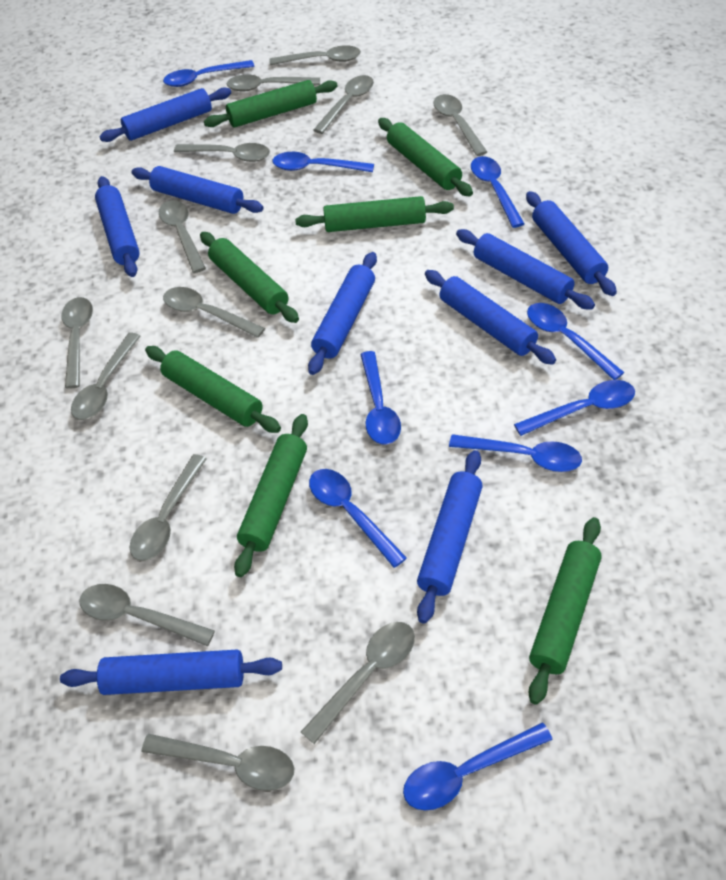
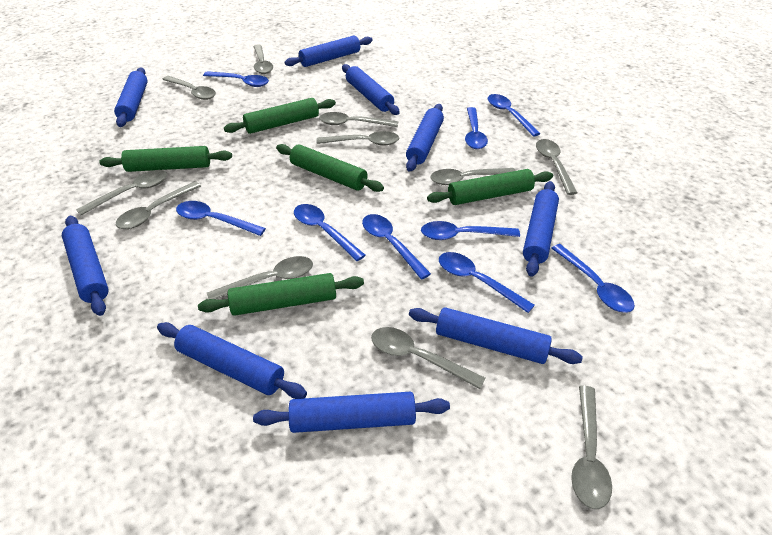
green rolling pin: 7 -> 5
grey spoon: 13 -> 11

